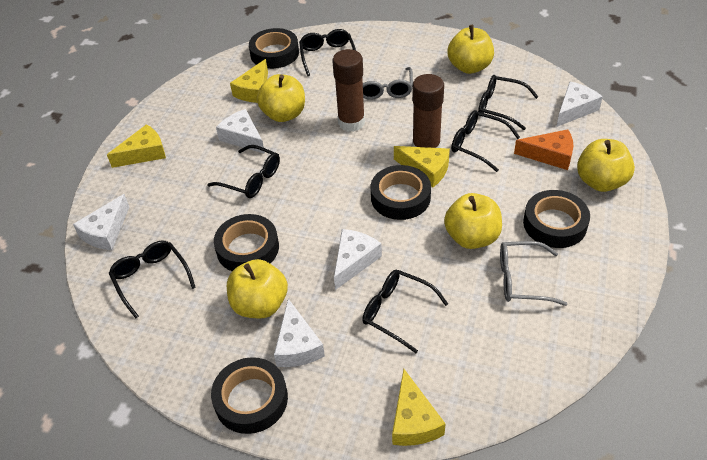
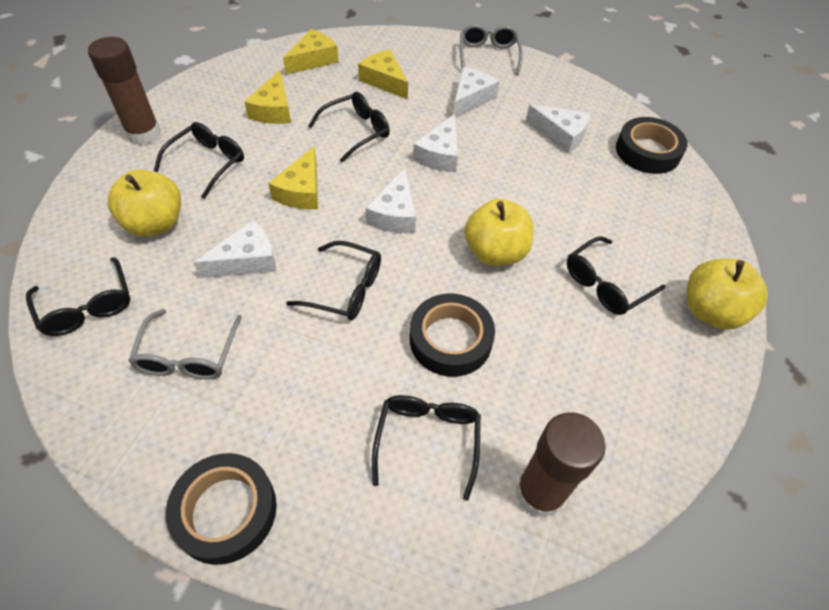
black tape: 5 -> 3
orange cheese: 1 -> 0
yellow apple: 5 -> 3

